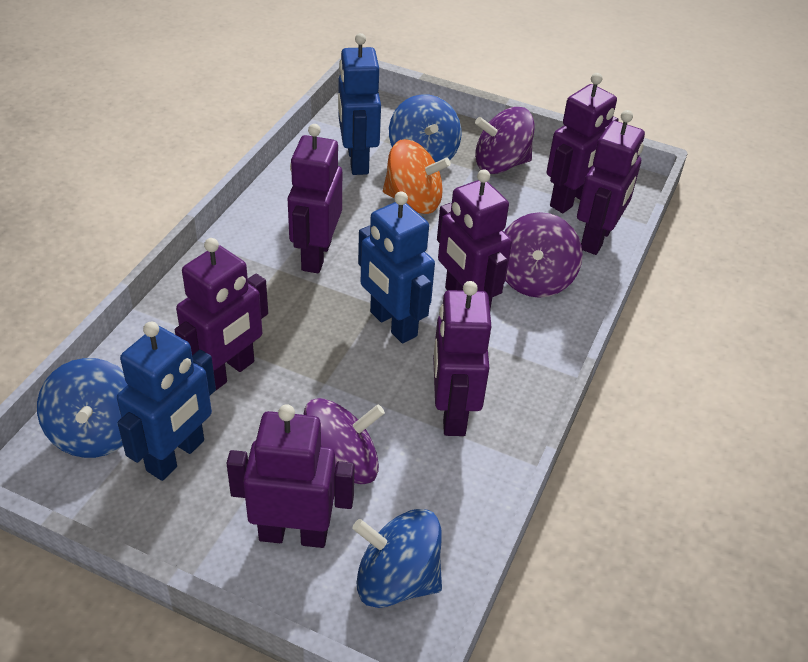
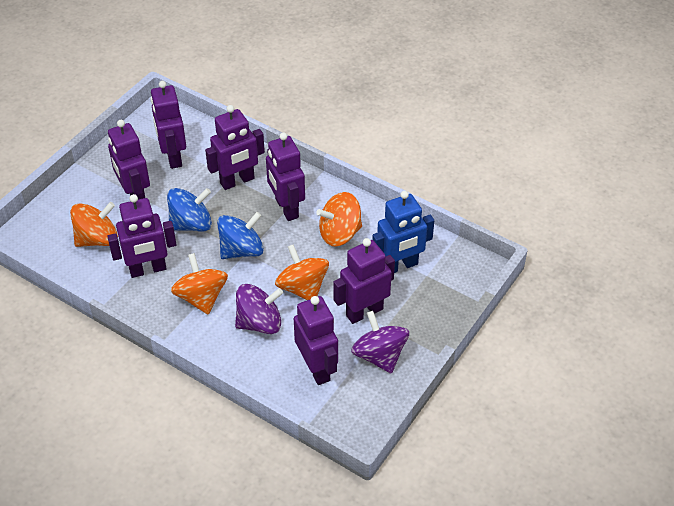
blue robot: 3 -> 1
blue spinning top: 3 -> 2
orange spinning top: 1 -> 4
purple spinning top: 3 -> 2

